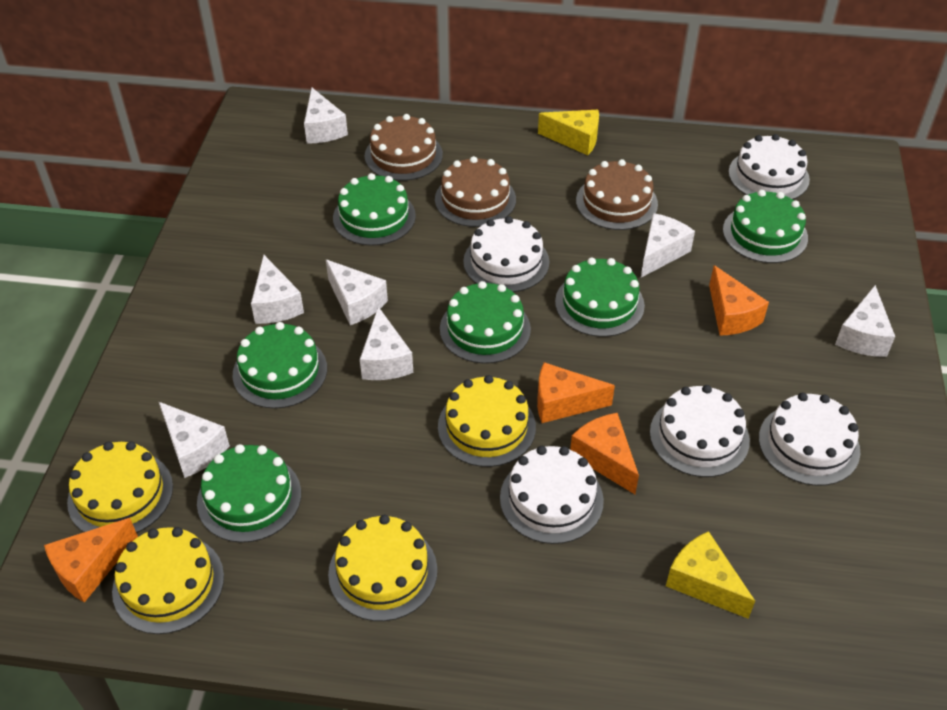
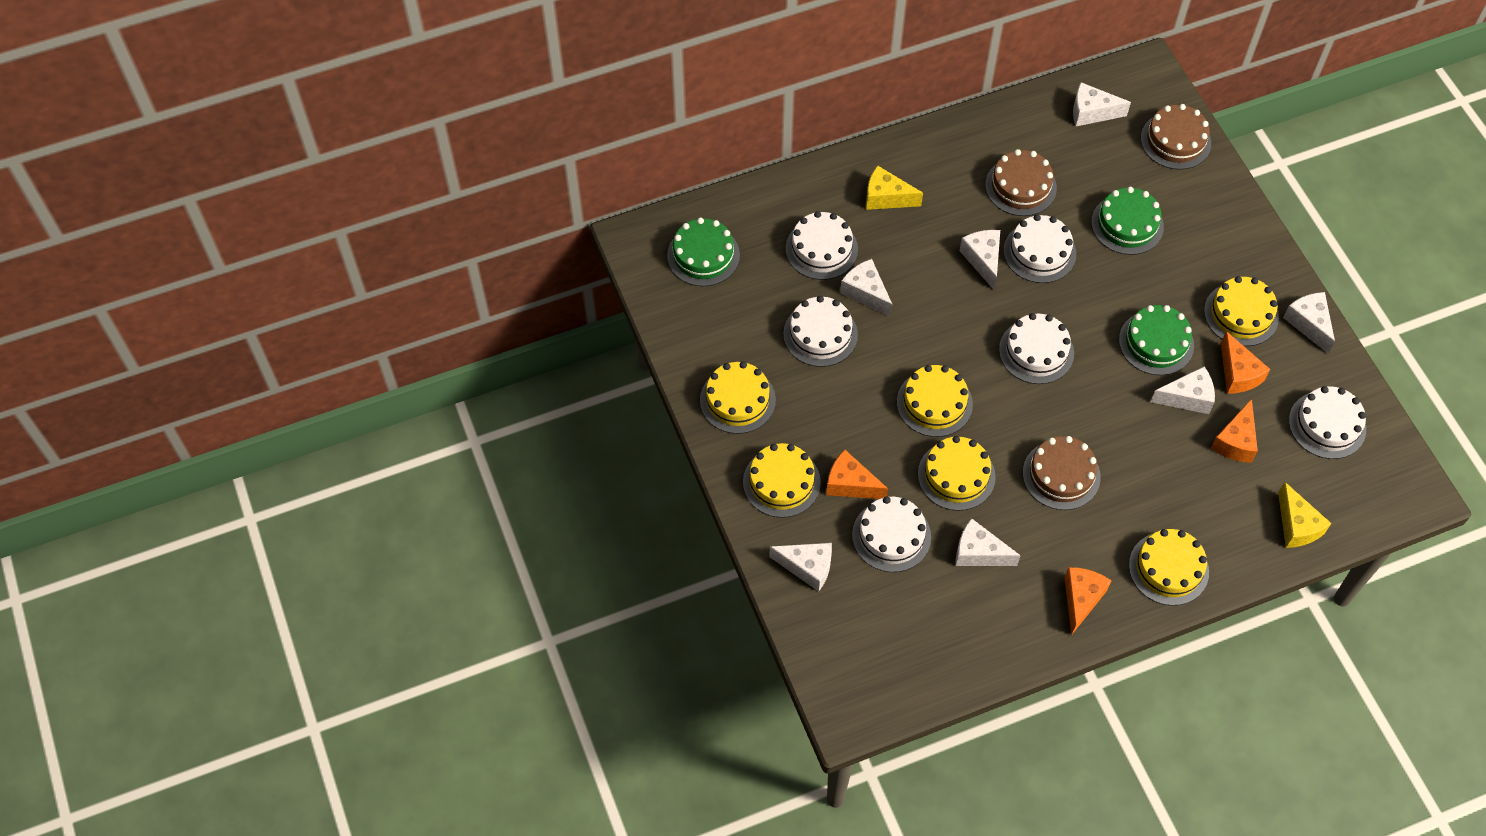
green cake: 6 -> 3
white cake: 5 -> 6
yellow cake: 4 -> 6

